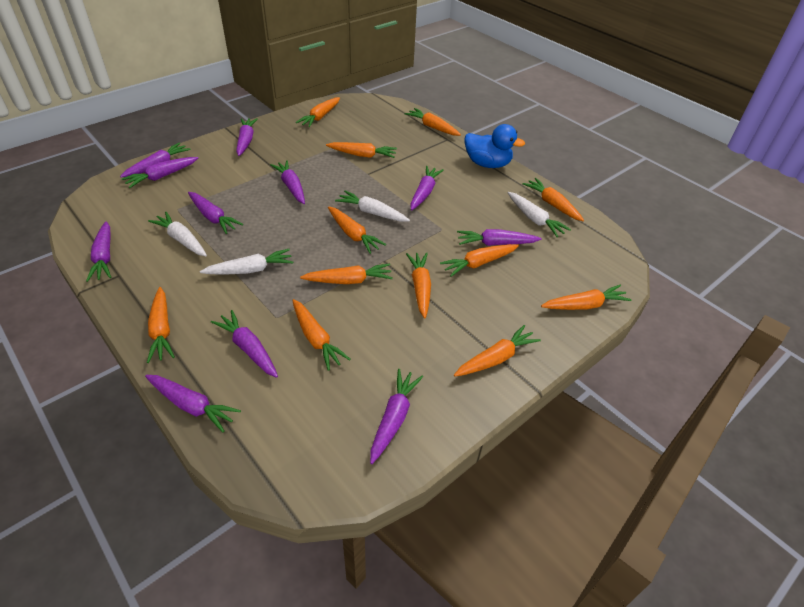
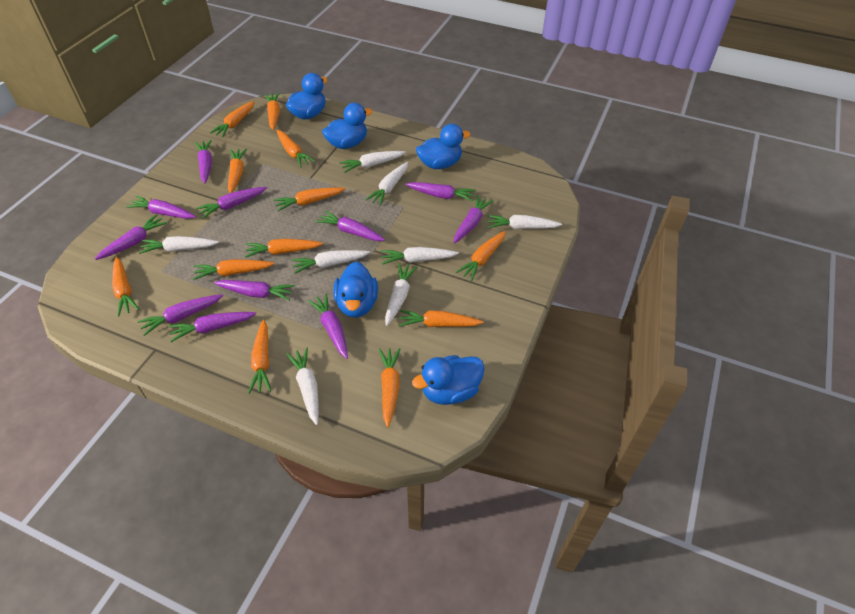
blue duck: 1 -> 5
white carrot: 4 -> 8

